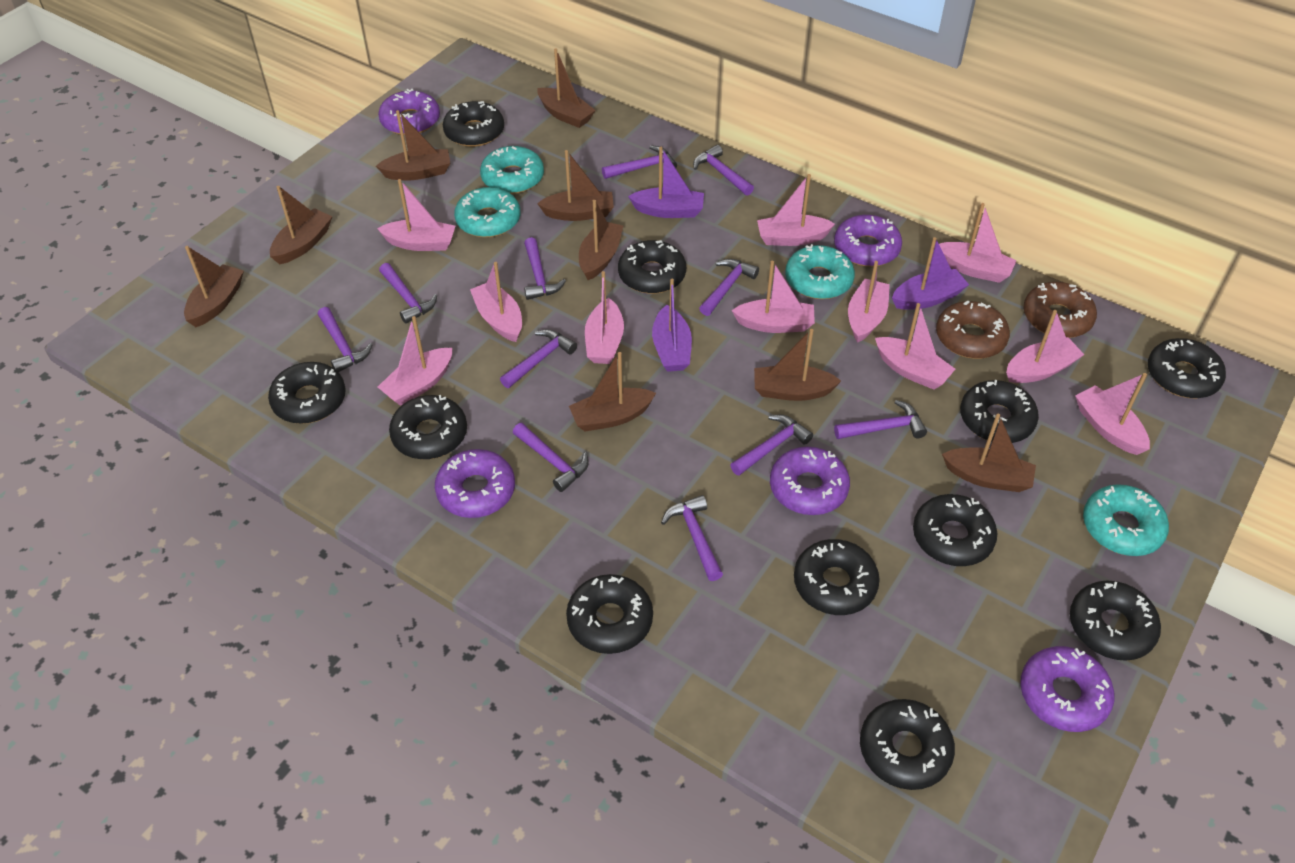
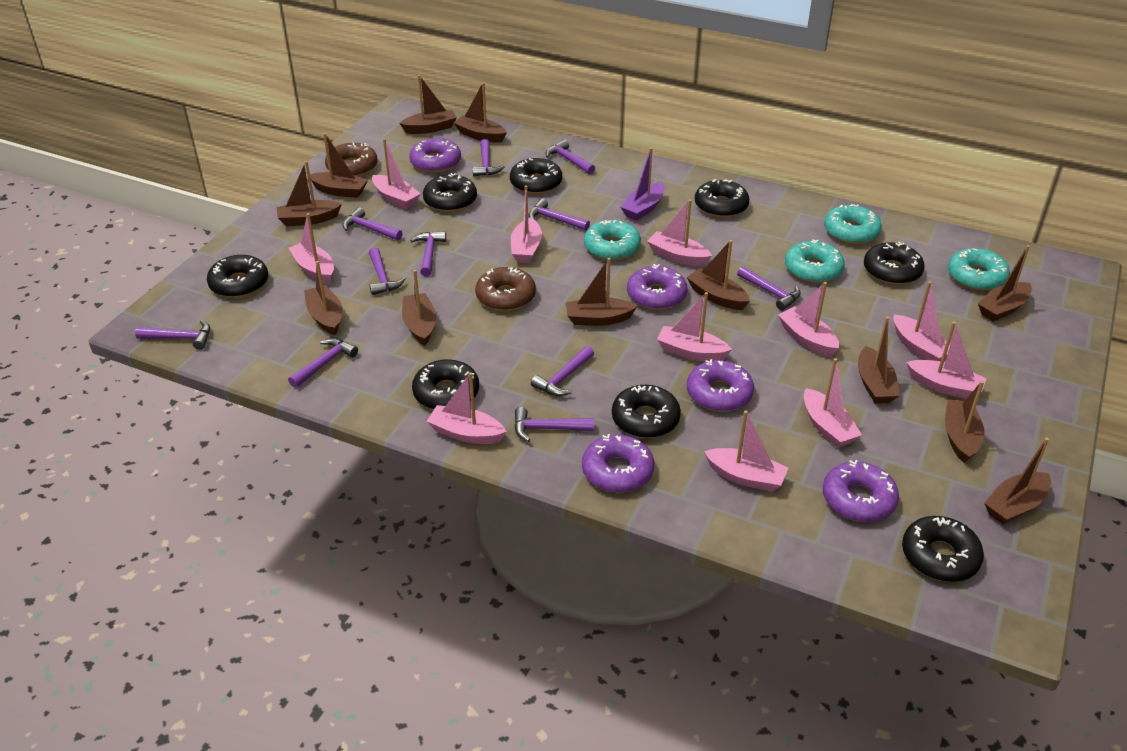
black donut: 11 -> 8
brown boat: 9 -> 12
purple boat: 3 -> 1

